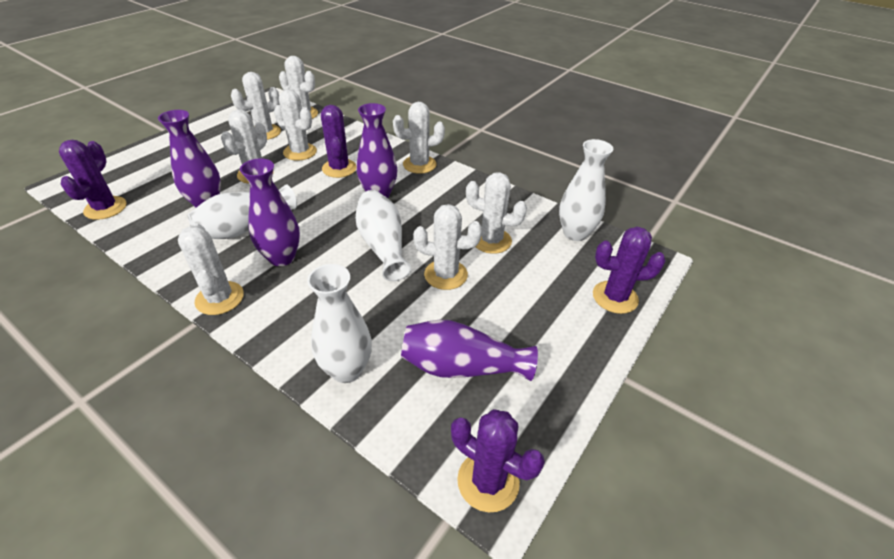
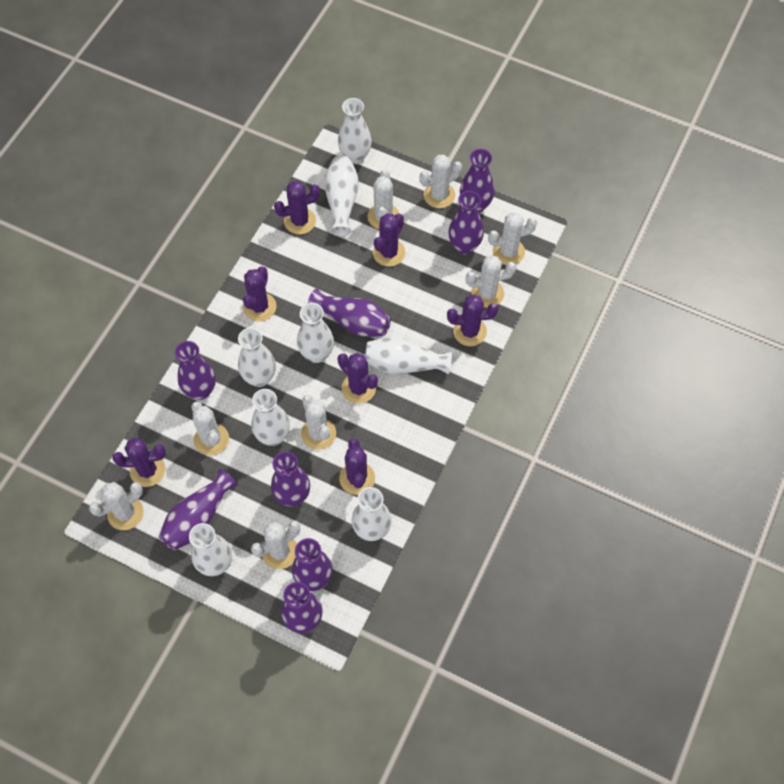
purple cactus: 4 -> 7
purple vase: 4 -> 8
white vase: 4 -> 8

